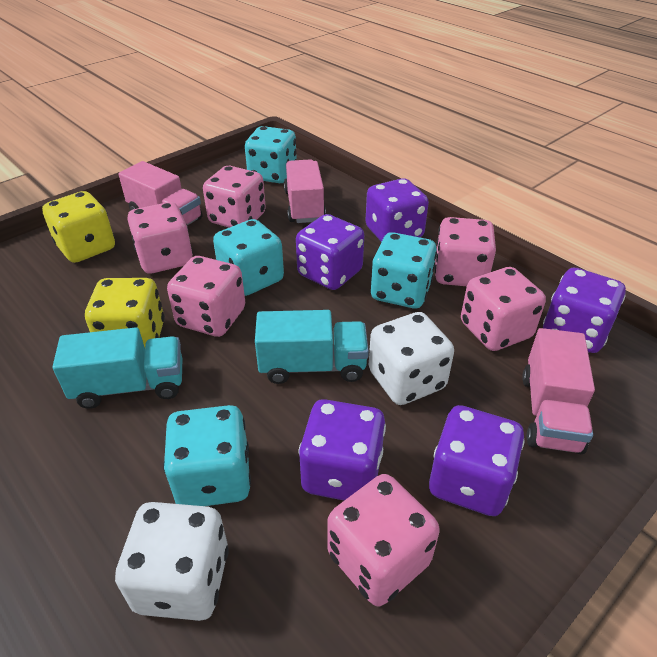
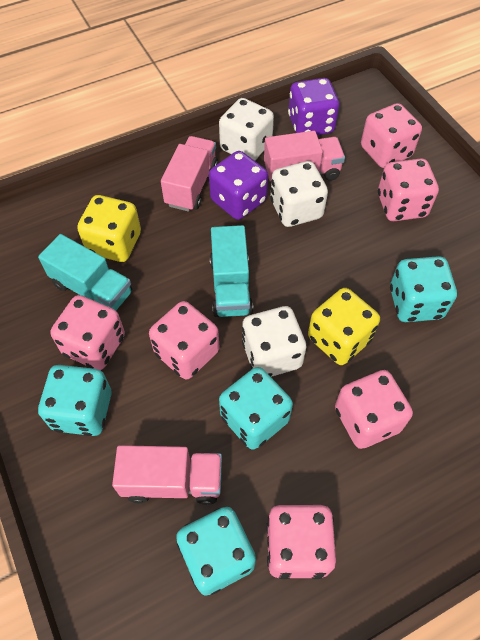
purple dice: 5 -> 2
white dice: 2 -> 3

